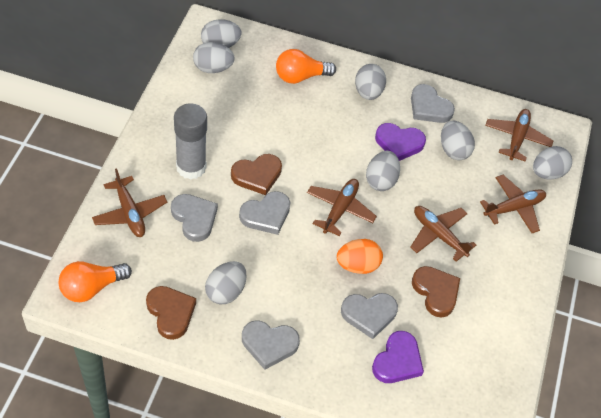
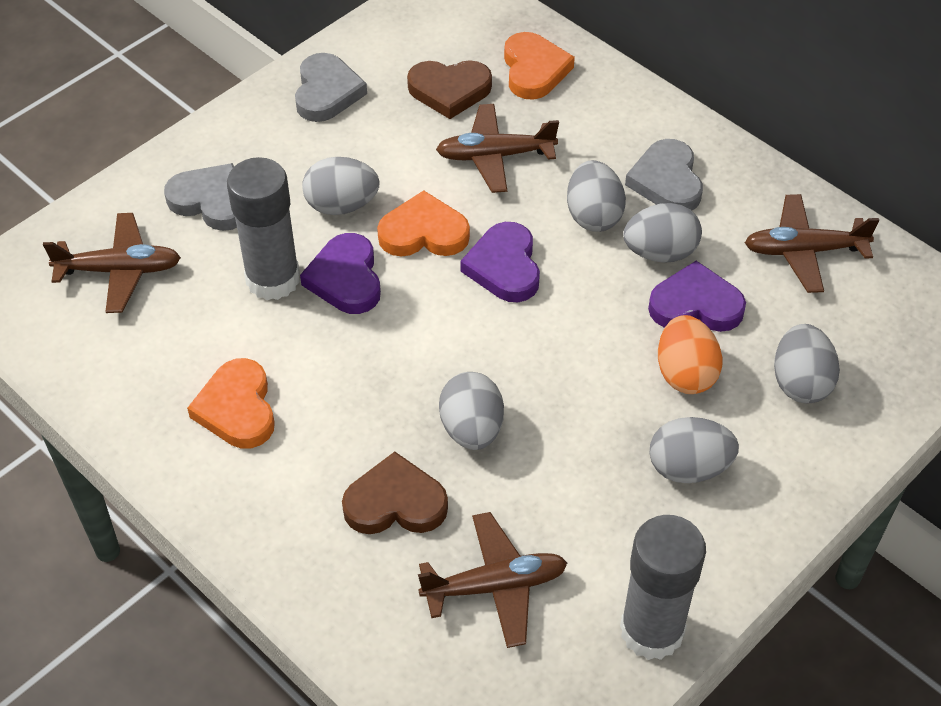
brown heart: 3 -> 2
brown plane: 5 -> 4
grey egg: 7 -> 6
grey glue stick: 1 -> 2
grey heart: 5 -> 3
orange heart: 0 -> 3
orange light bulb: 2 -> 0
purple heart: 2 -> 3

